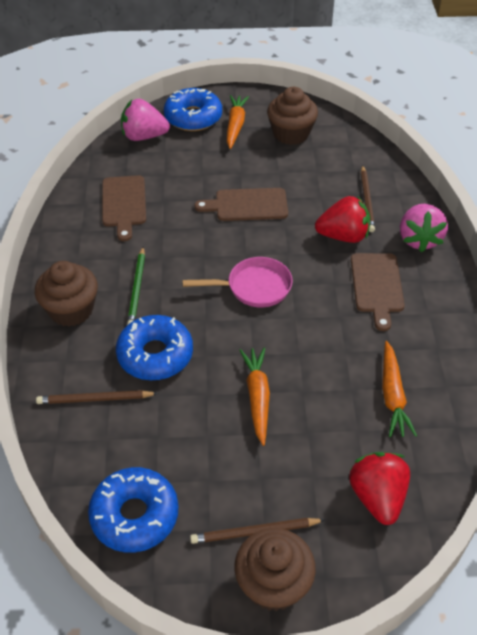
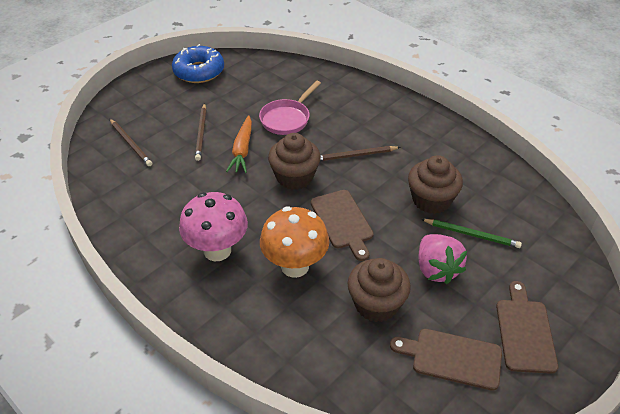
blue donut: 3 -> 1
orange carrot: 3 -> 1
orange mushroom: 0 -> 1
pink mushroom: 0 -> 1
pink strawberry: 2 -> 1
red strawberry: 2 -> 0

